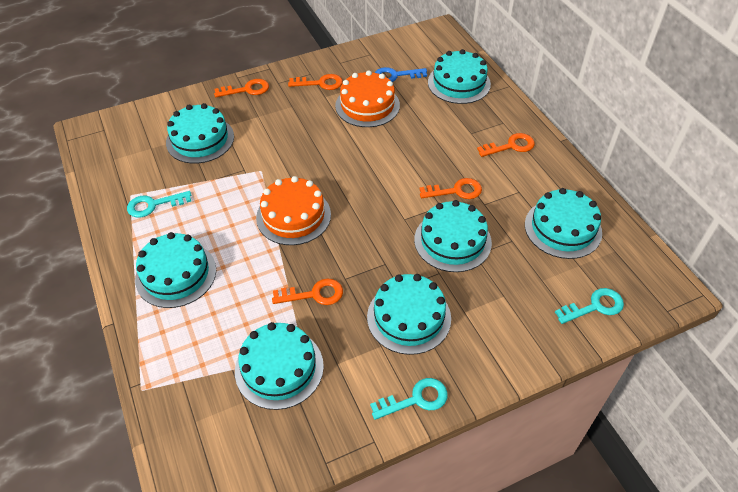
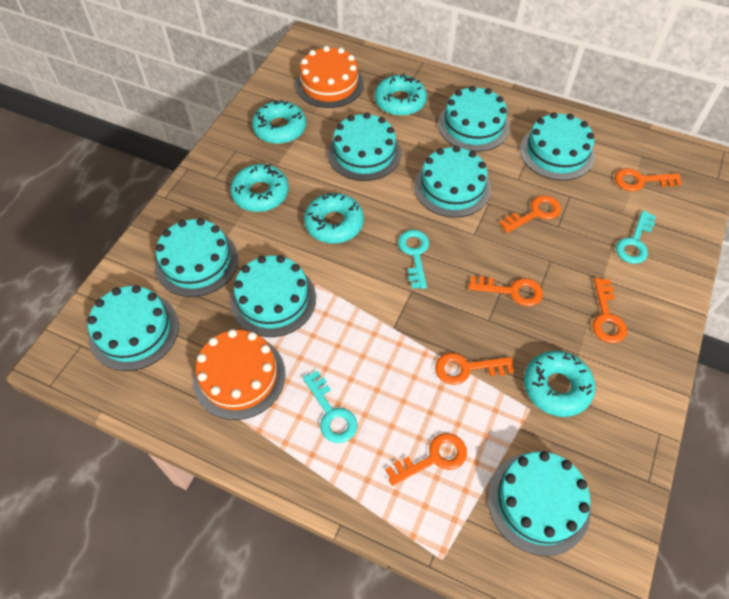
blue key: 1 -> 0
orange key: 5 -> 6
turquoise cake: 7 -> 8
turquoise donut: 0 -> 5

